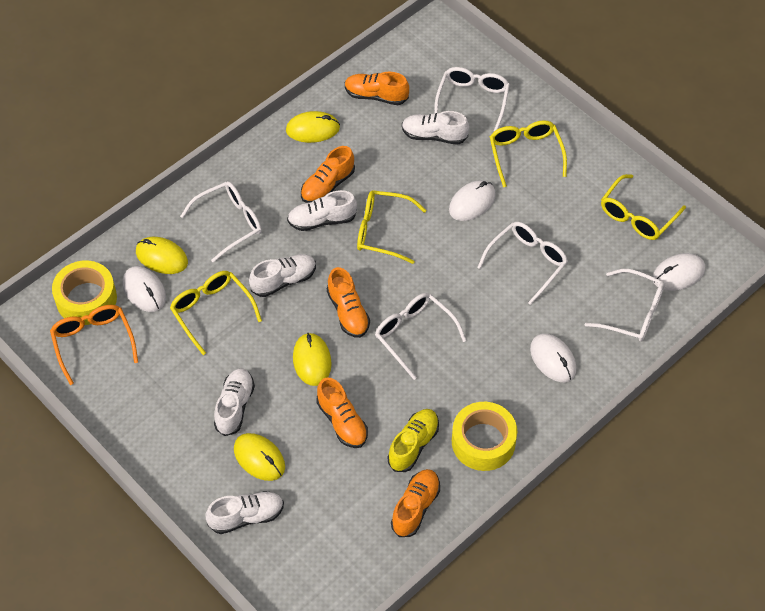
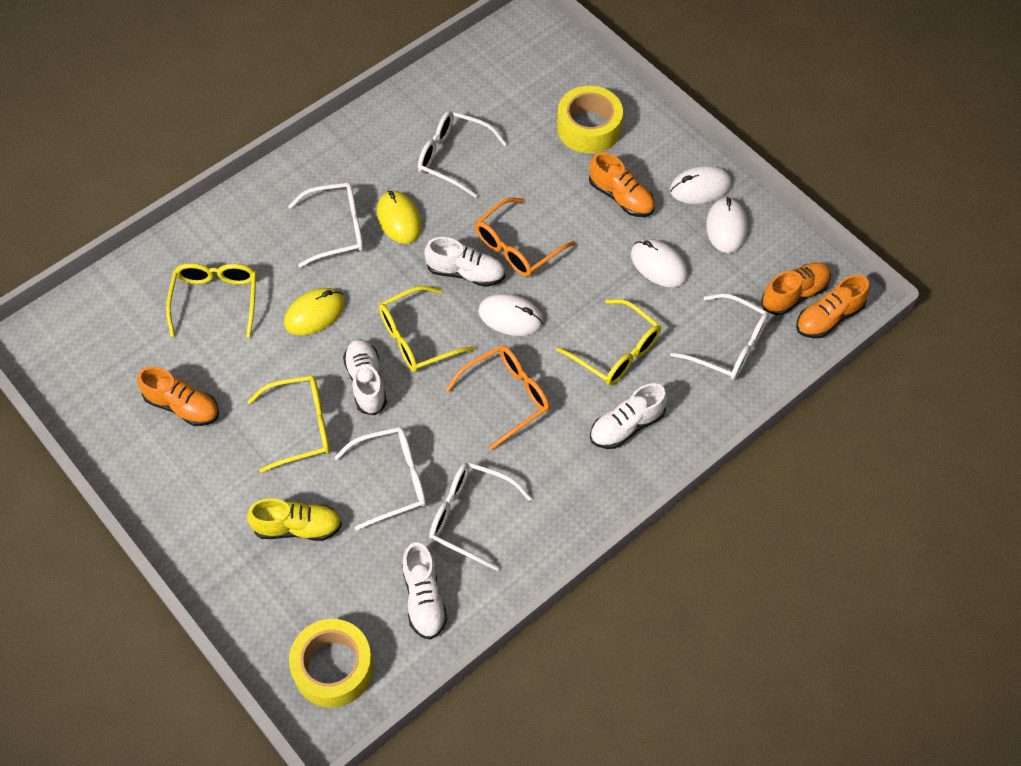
orange glasses: 1 -> 2
orange shoe: 5 -> 4
white shoe: 5 -> 4
yellow mouse: 4 -> 2

